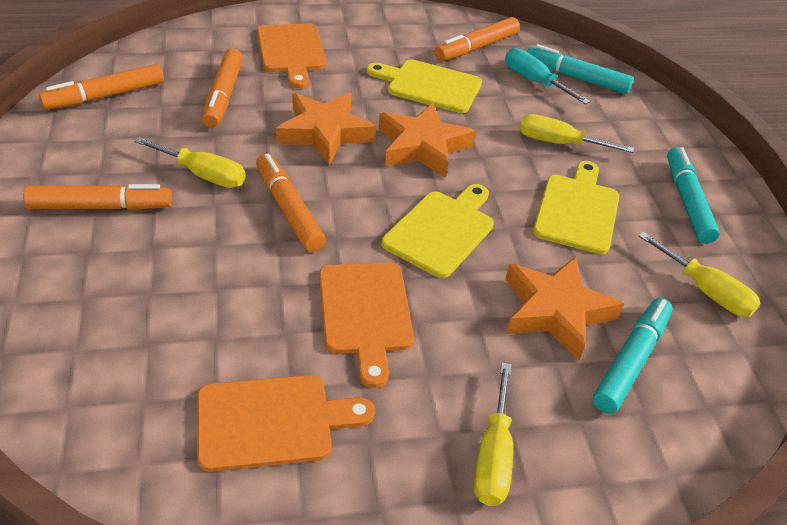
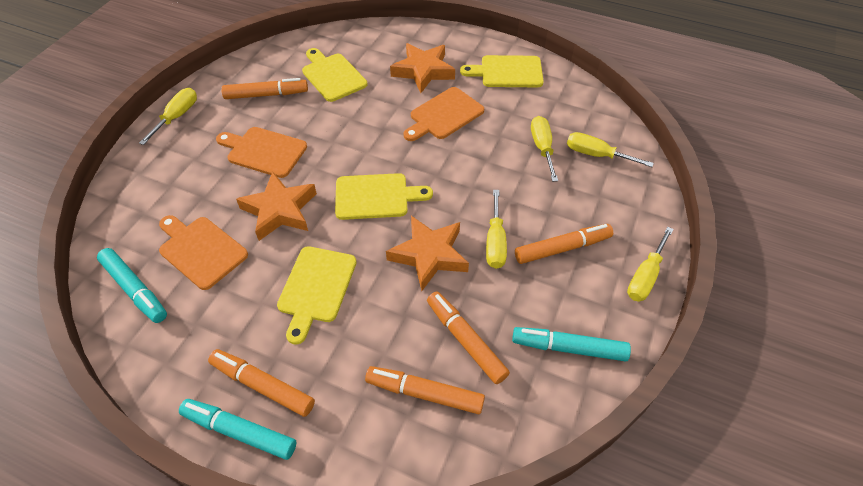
turquoise screwdriver: 1 -> 0
yellow cutting board: 3 -> 4
yellow screwdriver: 4 -> 5

